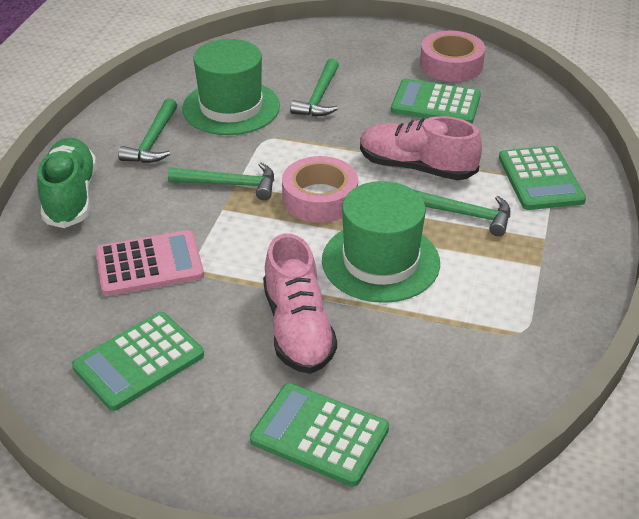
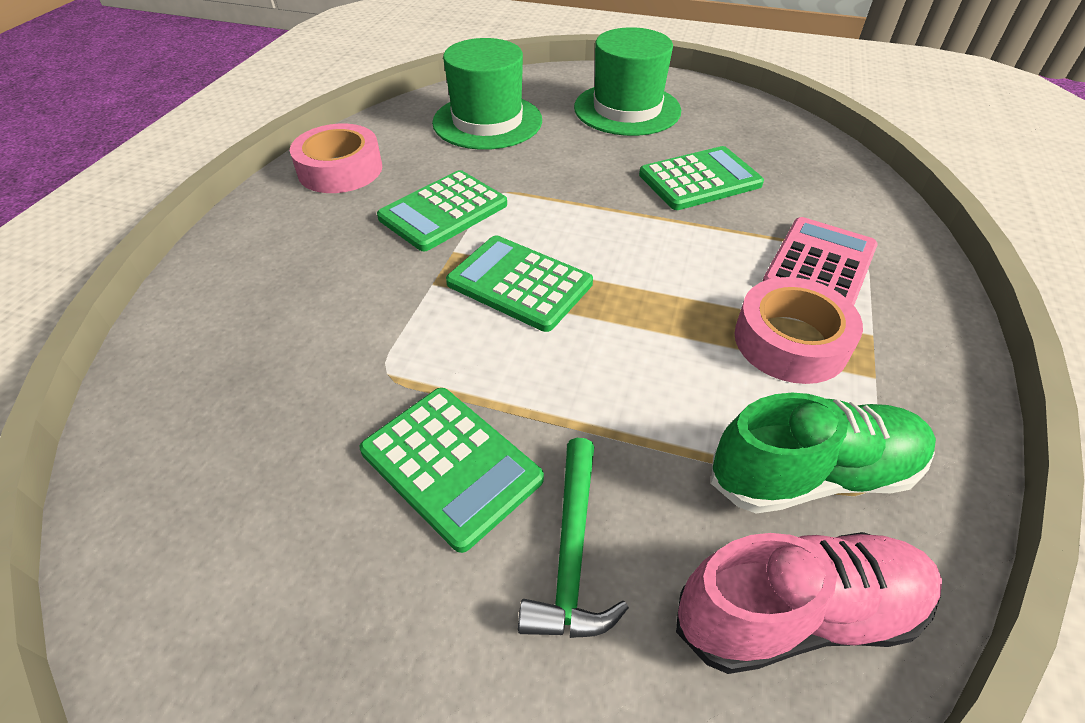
green hammer: 4 -> 1
pink shoe: 2 -> 1

